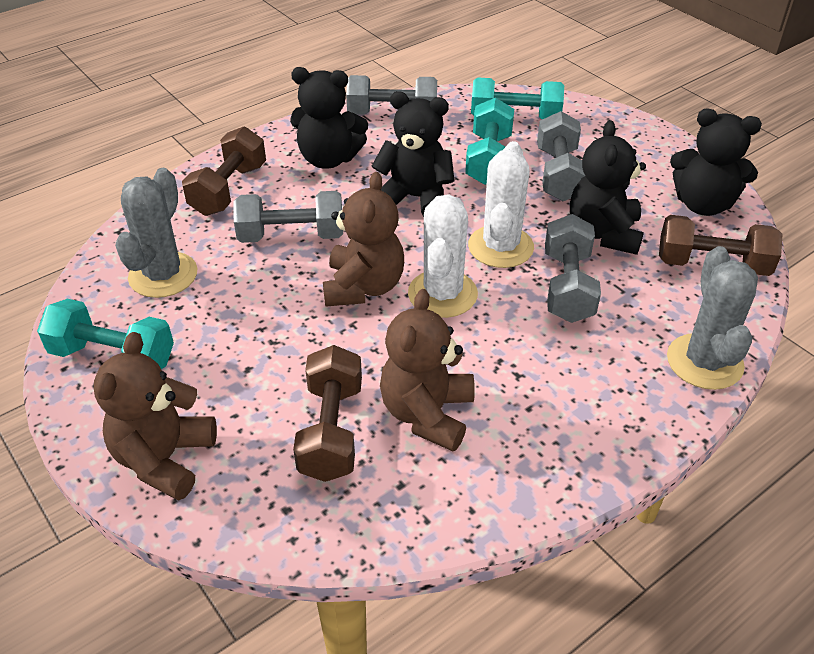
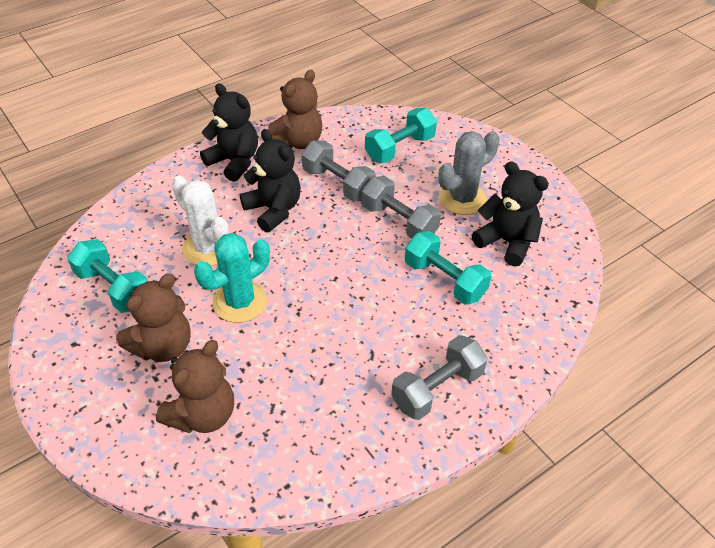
black teddy bear: 4 -> 3
brown dumbbell: 3 -> 0
grey cactus: 2 -> 1
grey dumbbell: 4 -> 3
turquoise cactus: 0 -> 1
white cactus: 2 -> 1

